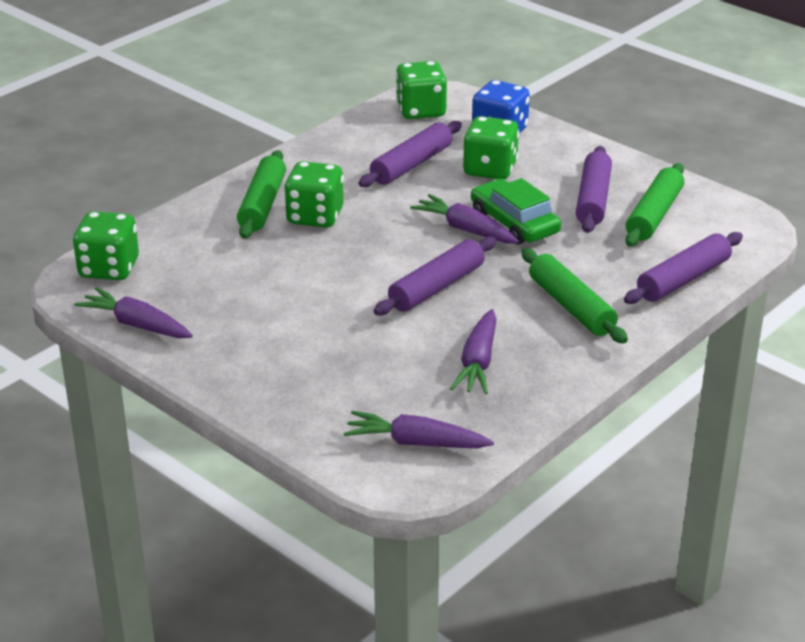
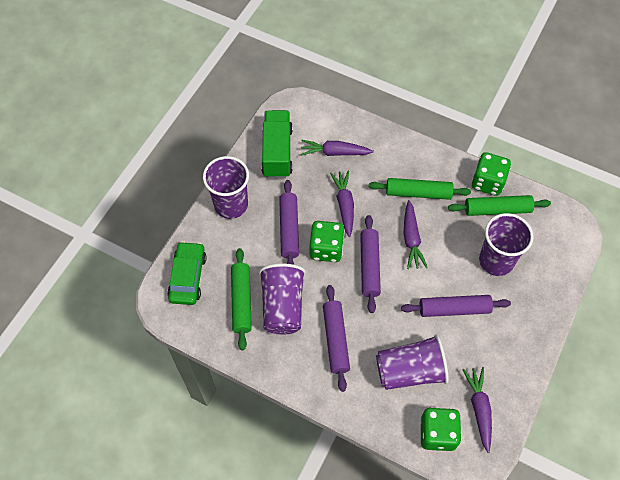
blue dice: 1 -> 0
green dice: 4 -> 3
green truck: 0 -> 1
purple cup: 0 -> 4

